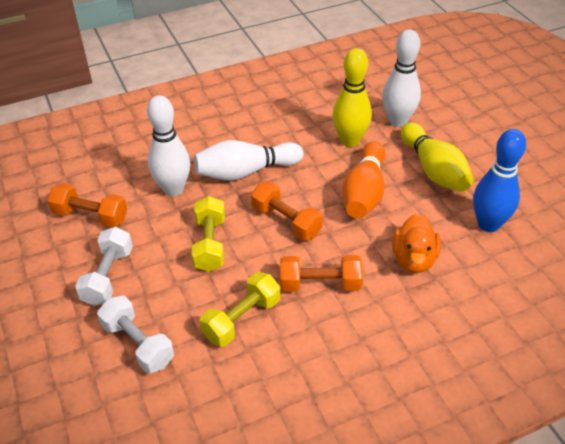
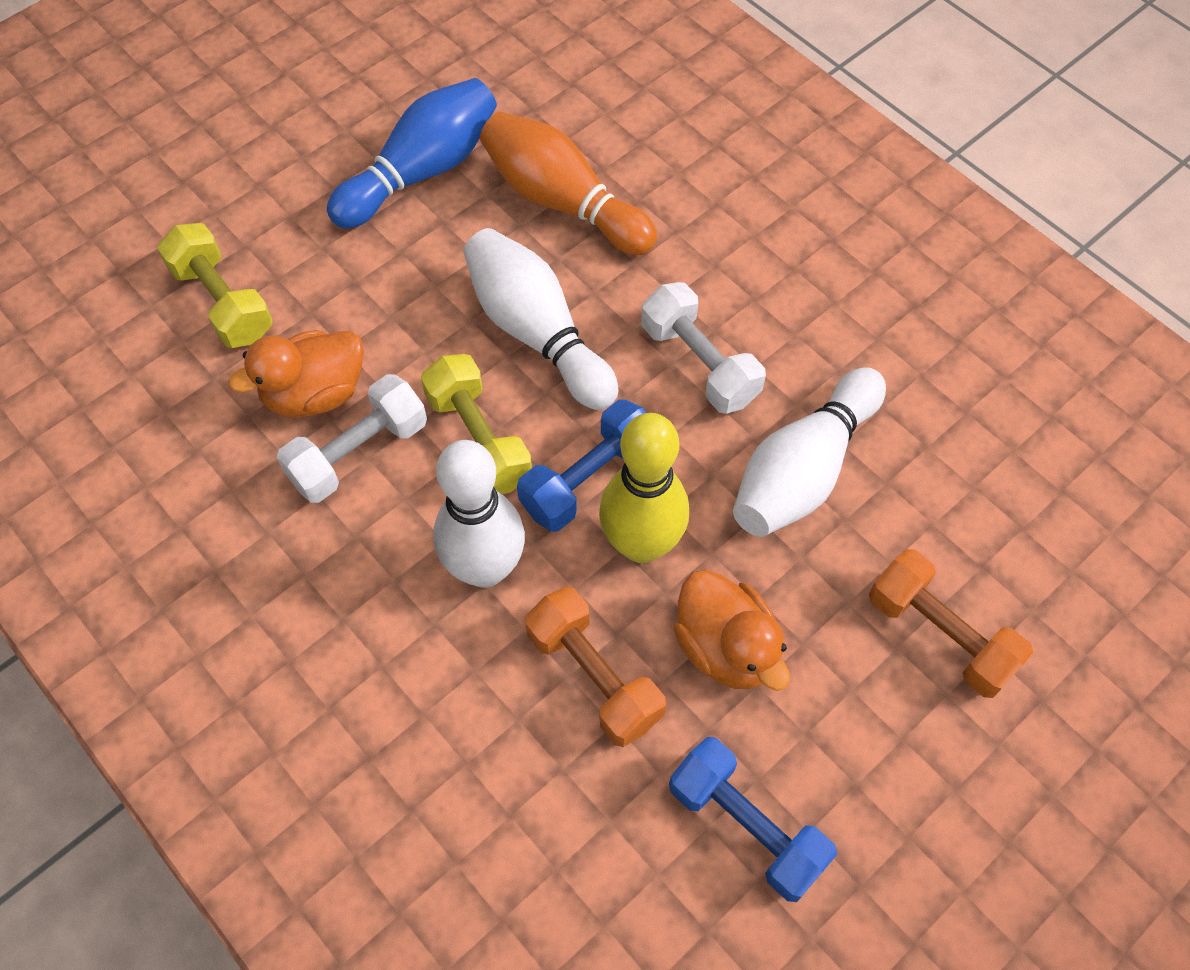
blue dumbbell: 0 -> 2
orange duck: 1 -> 2
orange dumbbell: 3 -> 2
yellow bowling pin: 2 -> 1

